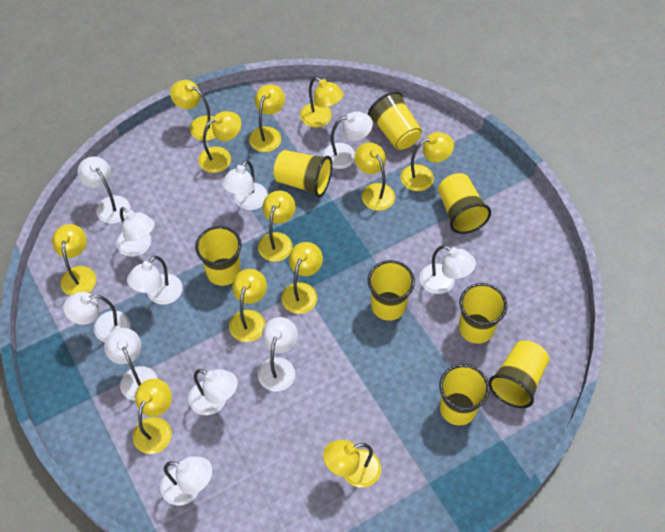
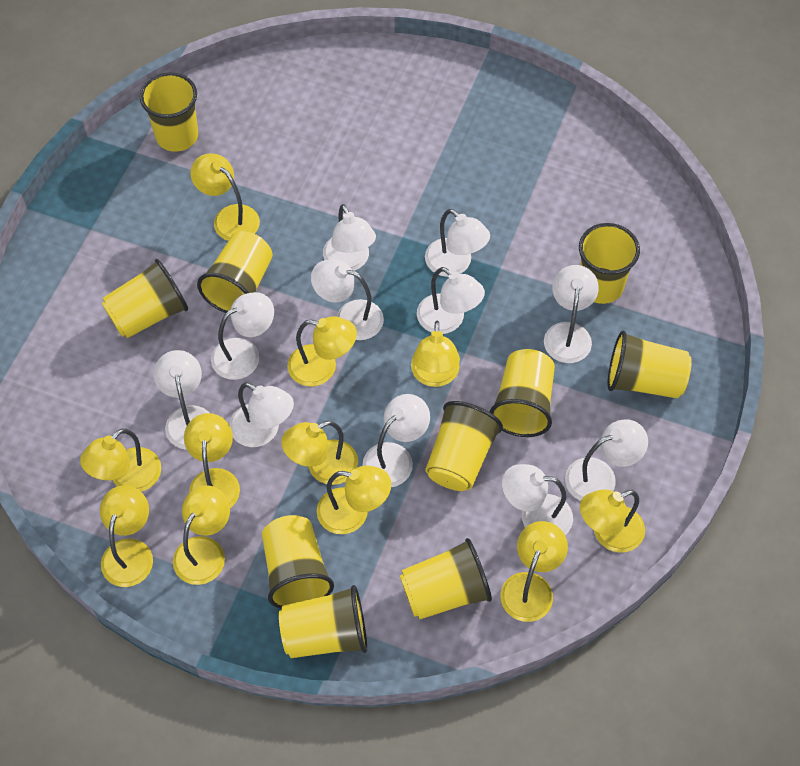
yellow cup: 8 -> 10
yellow lamp: 12 -> 11

